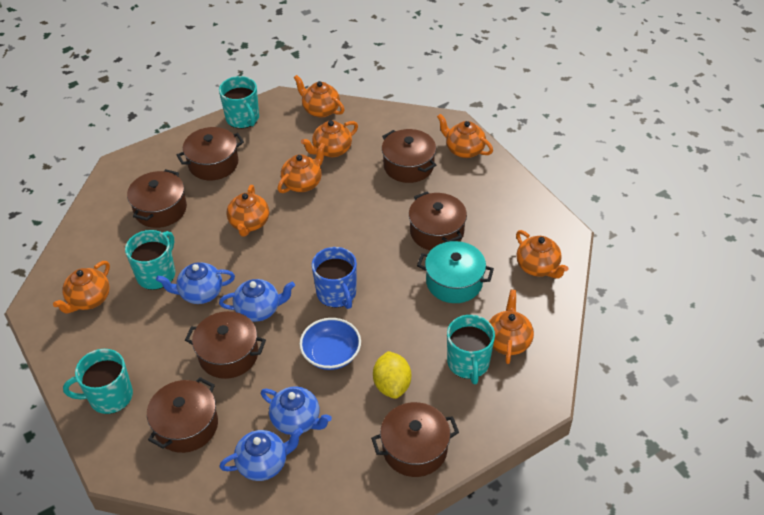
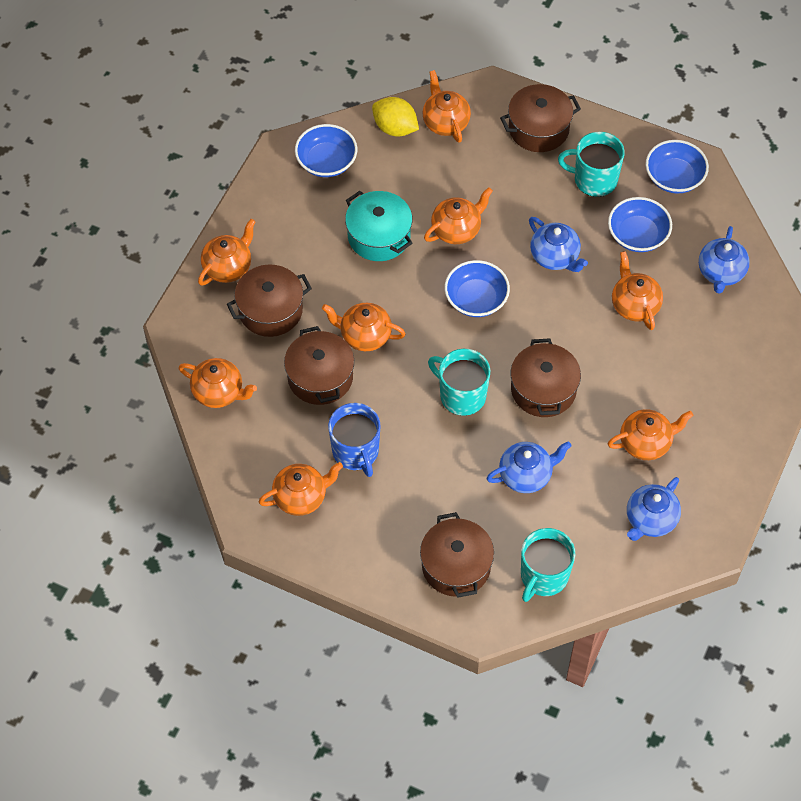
blue bowl: 1 -> 4
brown pot: 7 -> 5
turquoise mug: 4 -> 3

